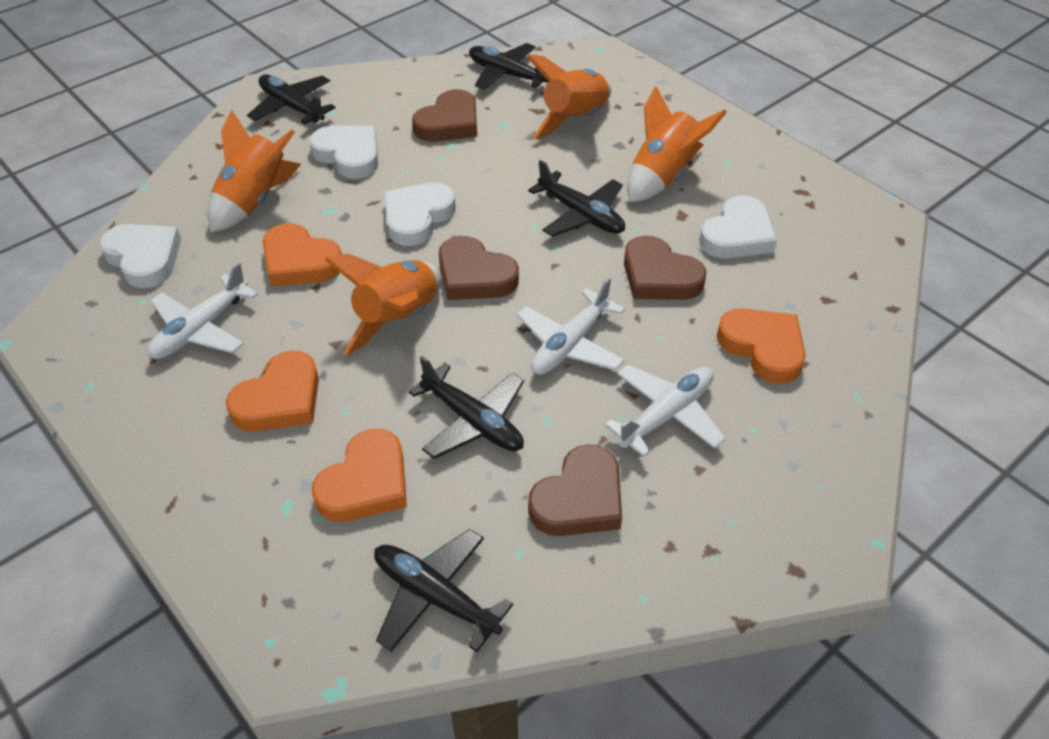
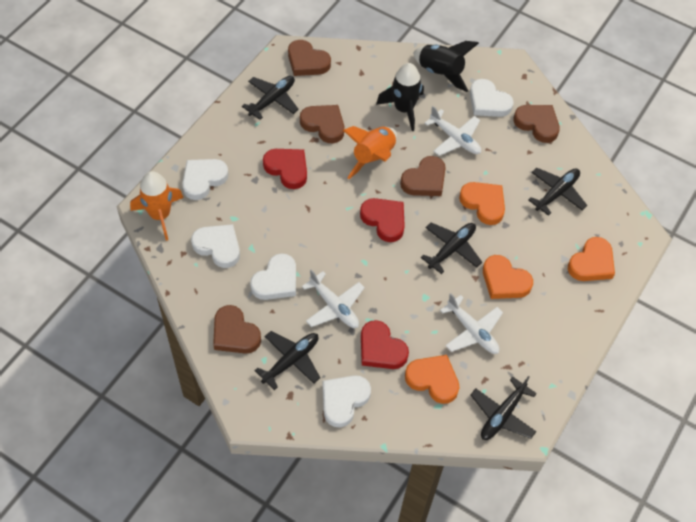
black rocket: 0 -> 2
brown heart: 4 -> 5
orange rocket: 4 -> 2
red heart: 0 -> 3
white heart: 4 -> 5

